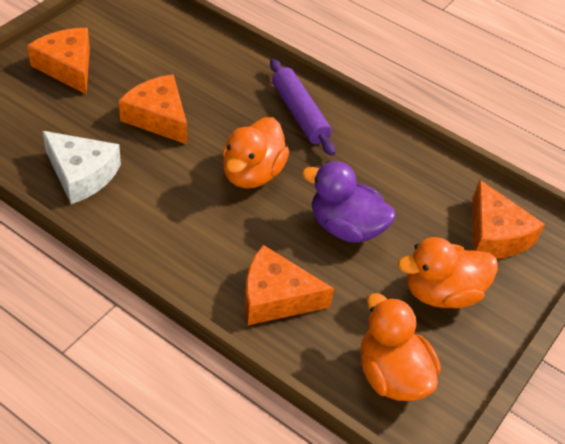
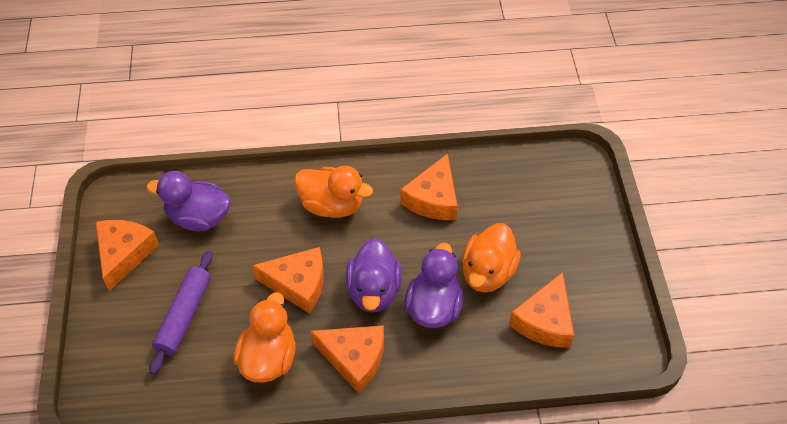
orange cheese: 4 -> 5
purple duck: 1 -> 3
white cheese: 1 -> 0

